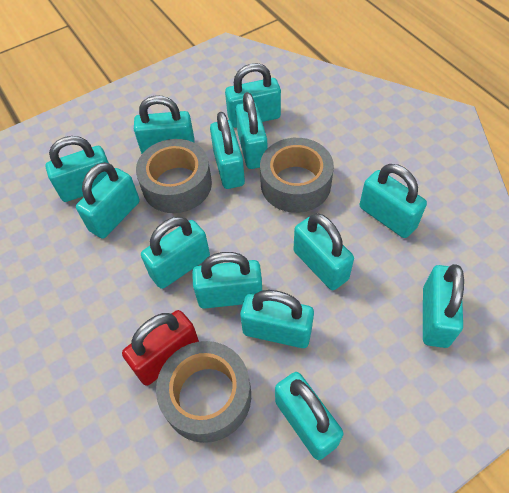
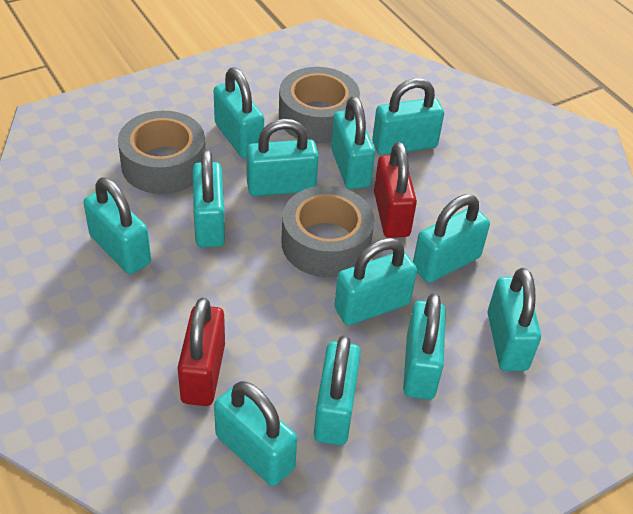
red padlock: 1 -> 2
turquoise padlock: 13 -> 12

